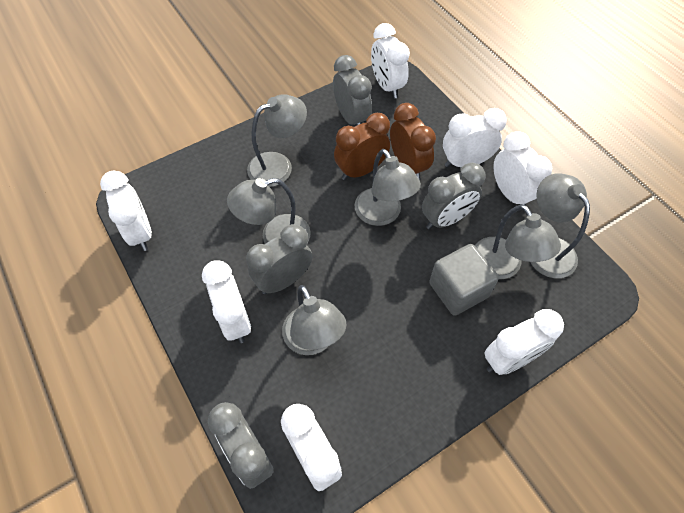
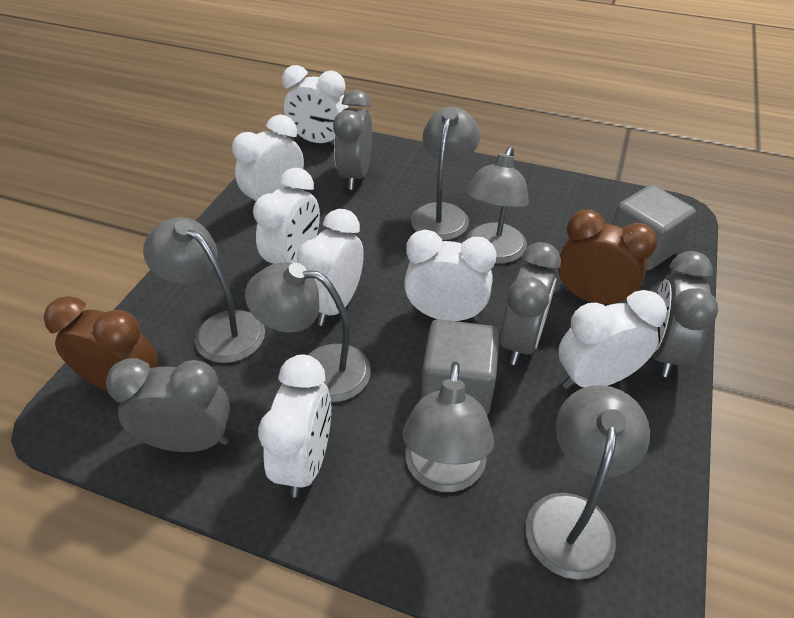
grey cube: 1 -> 2

